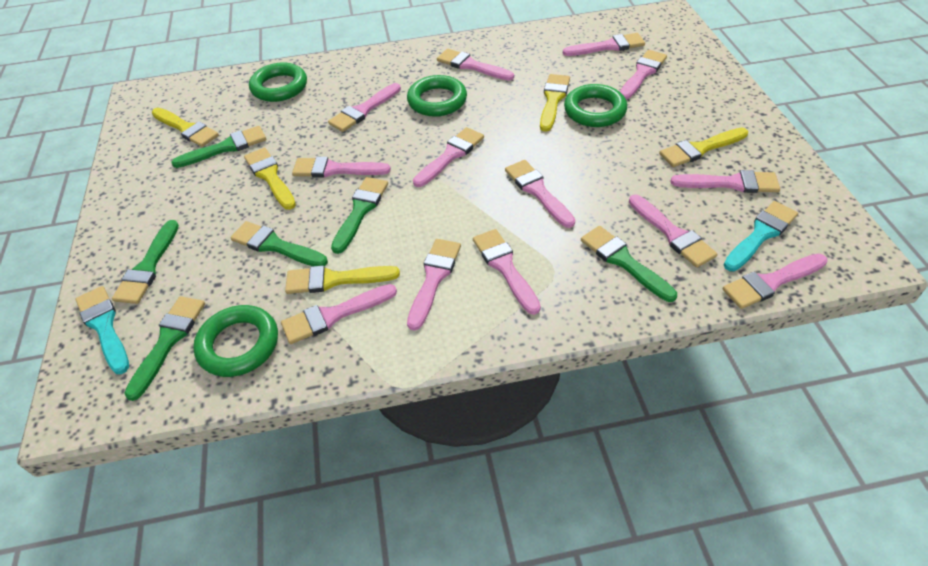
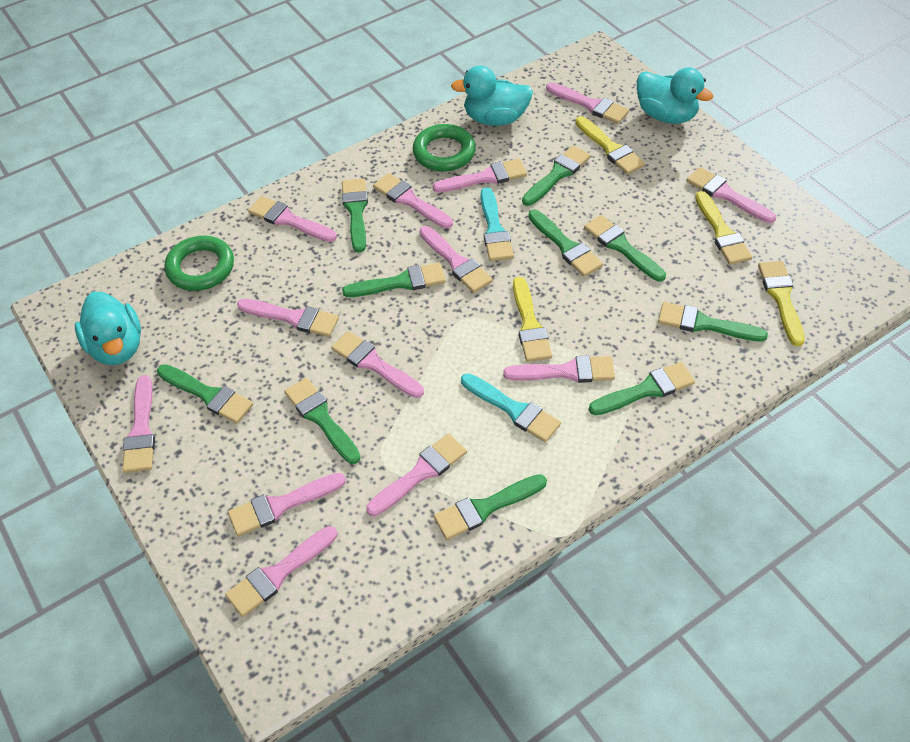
green brush: 6 -> 10
green ring: 4 -> 2
turquoise duck: 0 -> 3
yellow brush: 5 -> 4

